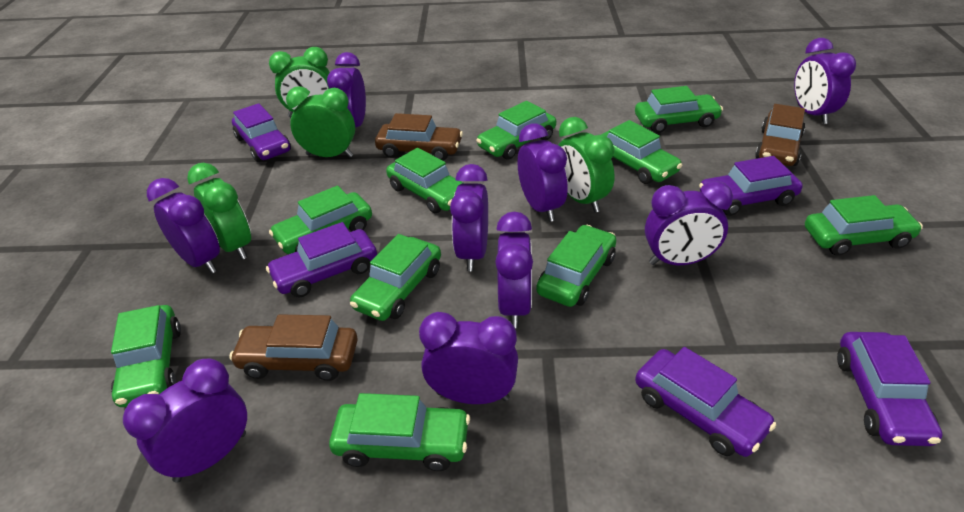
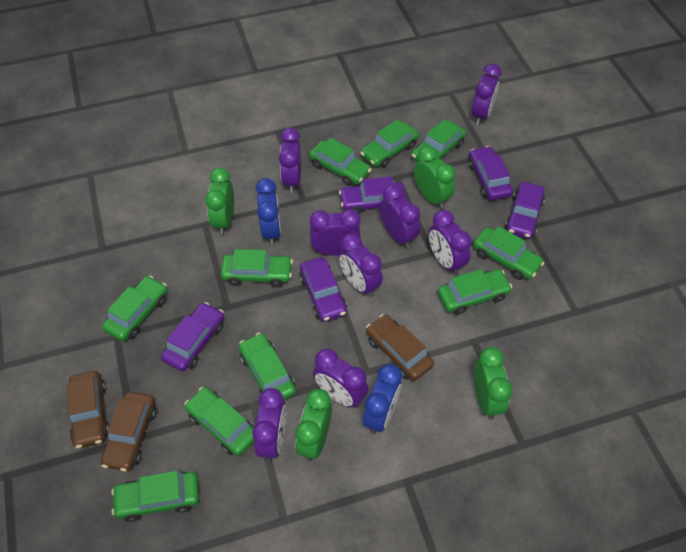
blue clock: 0 -> 2
purple clock: 9 -> 8

